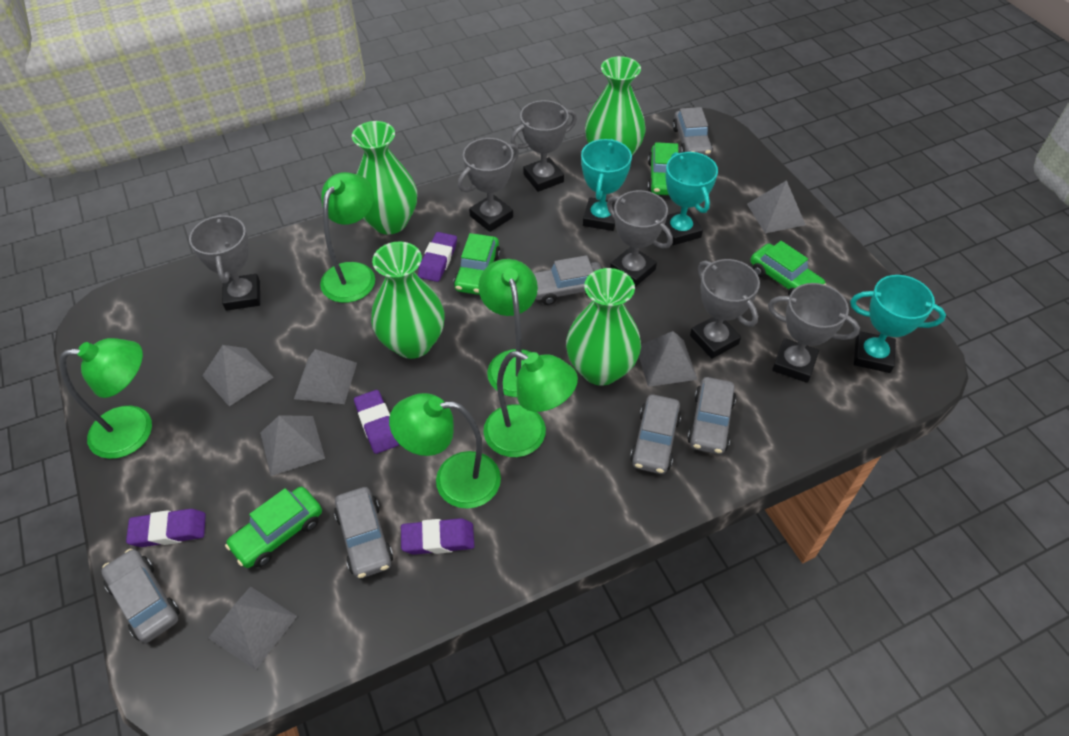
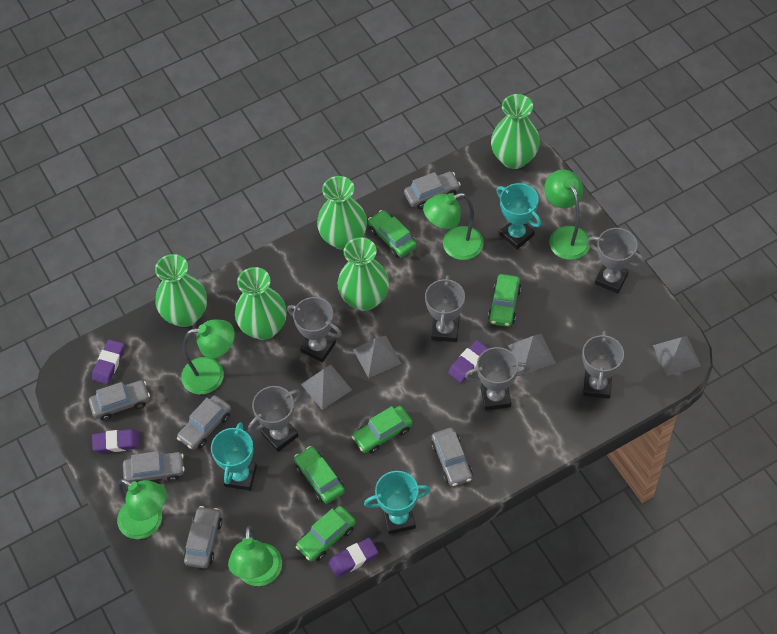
green car: 4 -> 5
green vase: 4 -> 5
grey pyramid: 6 -> 4

